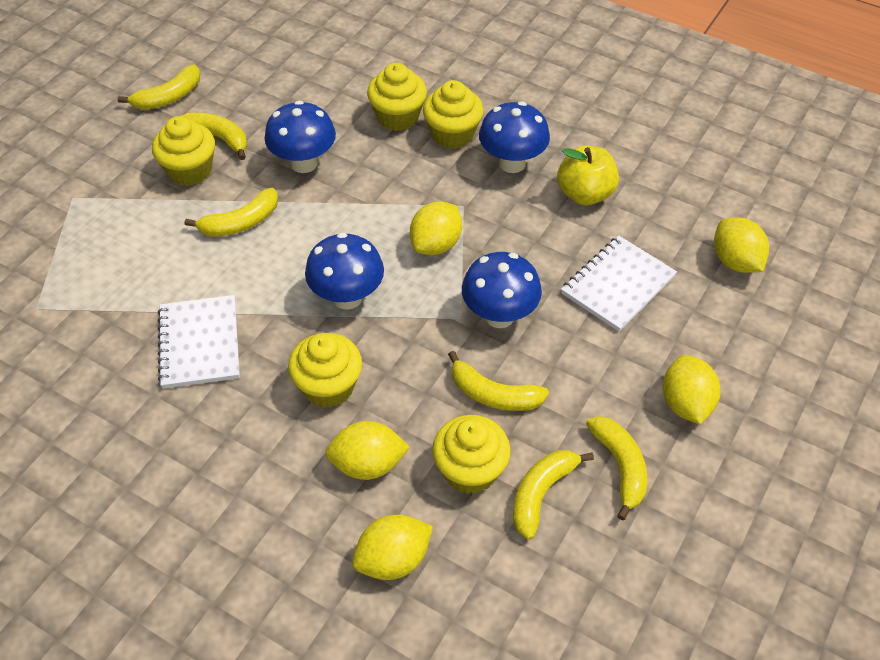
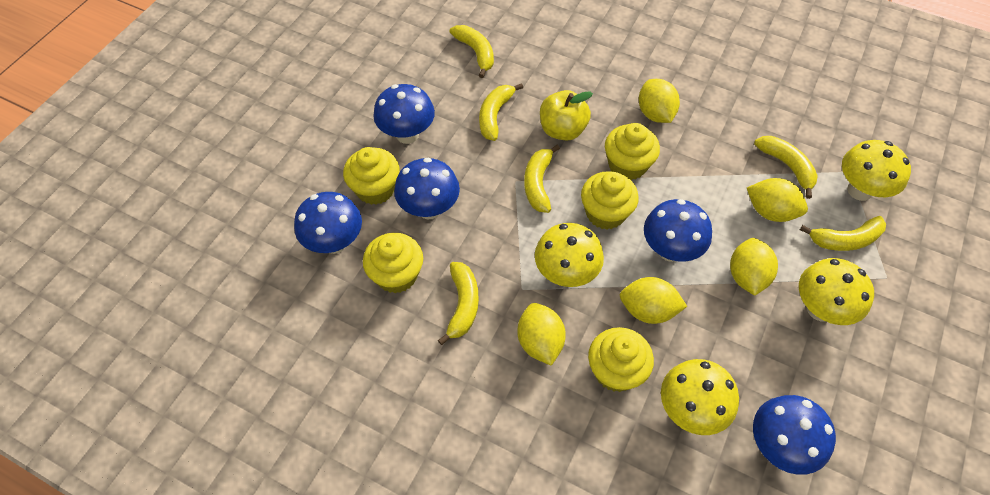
blue mushroom: 4 -> 5
white notebook: 2 -> 0
yellow mushroom: 0 -> 4

